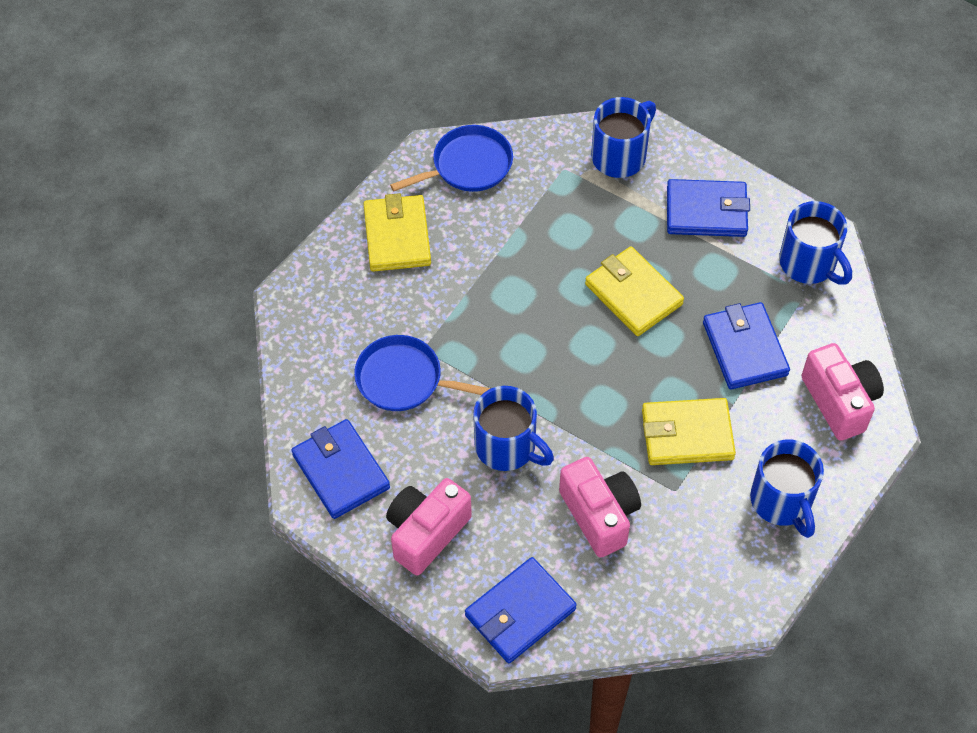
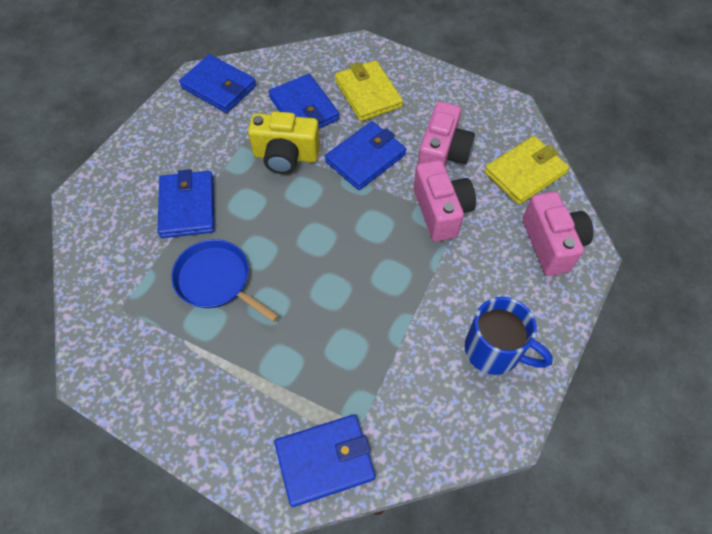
blue mug: 4 -> 1
blue pan: 2 -> 1
blue wallet: 4 -> 5
yellow camera: 0 -> 1
yellow wallet: 3 -> 2

